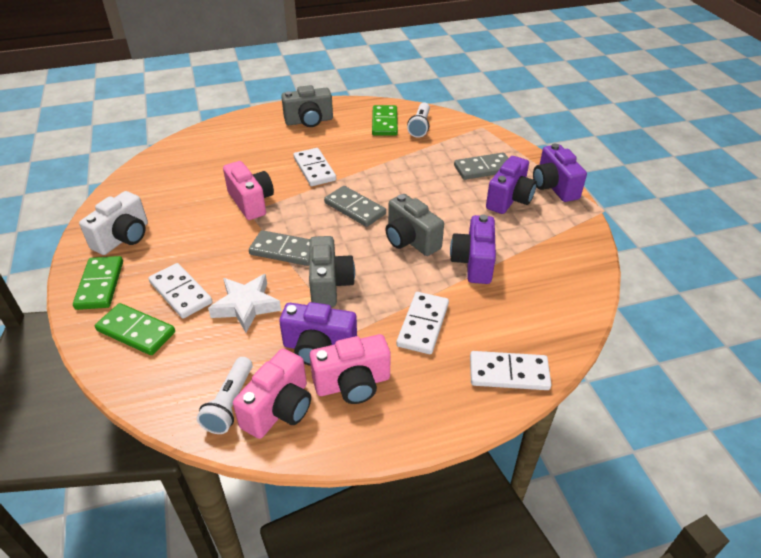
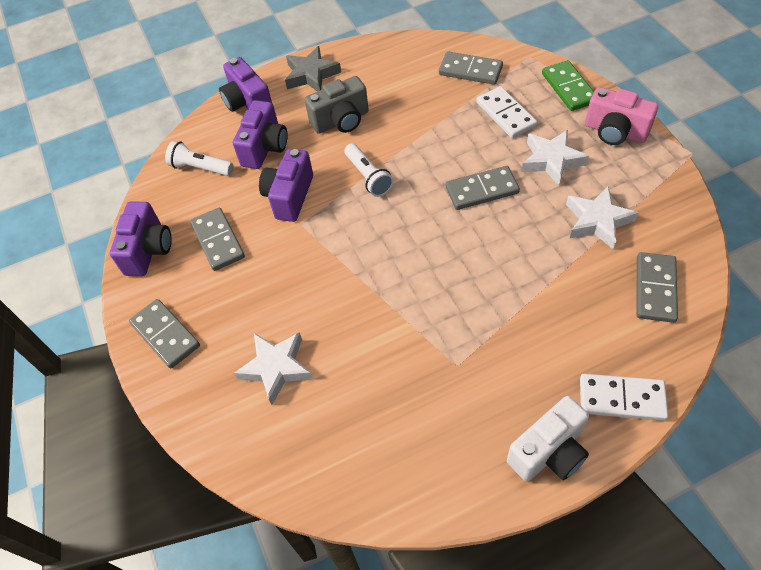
green domino: 3 -> 1
grey camera: 3 -> 1
grey domino: 3 -> 5
grey star: 0 -> 1
pink camera: 3 -> 1
white domino: 4 -> 2
white star: 1 -> 3

